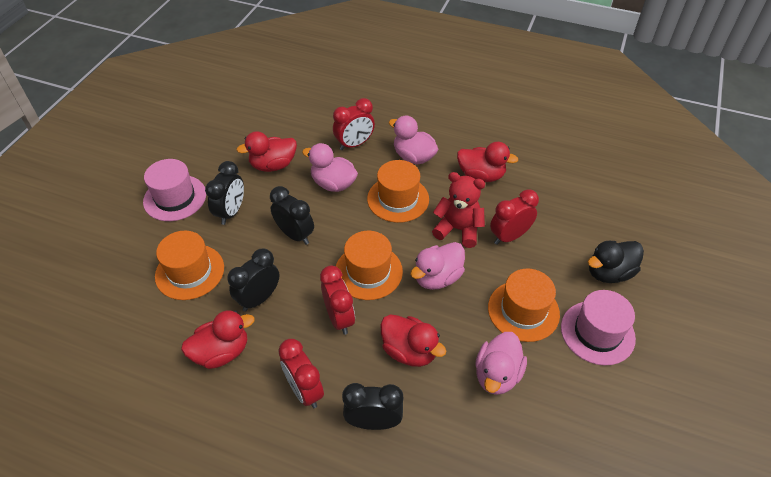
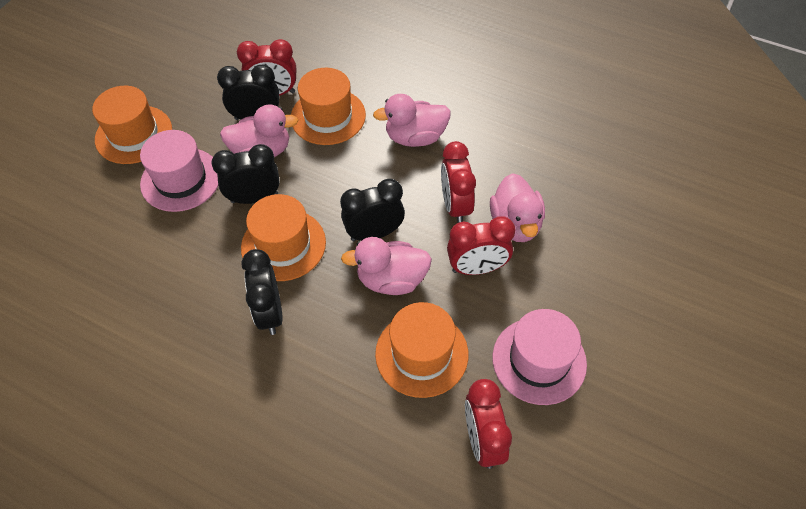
black duck: 1 -> 0
red duck: 4 -> 0
red teddy bear: 1 -> 0

